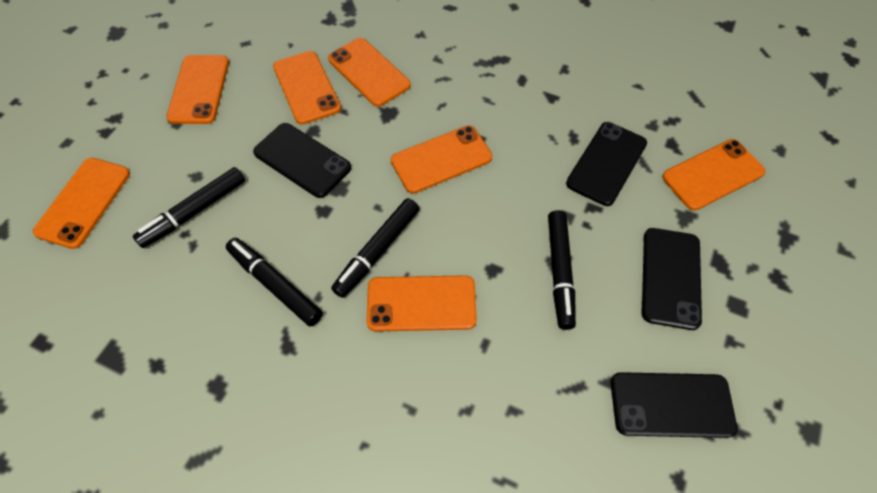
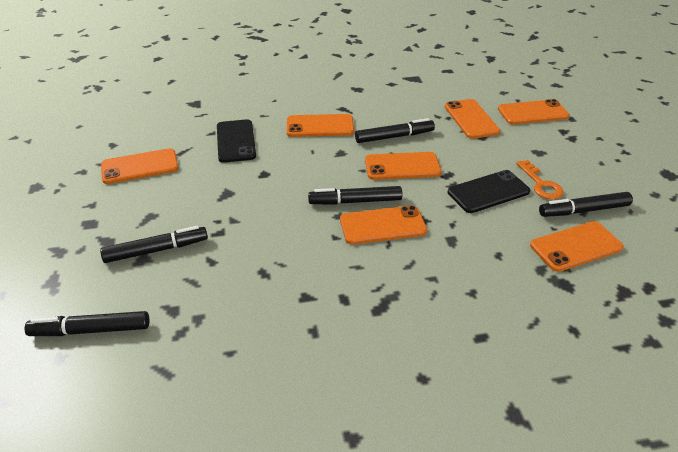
black marker: 4 -> 5
black phone: 4 -> 2
orange key: 0 -> 1

